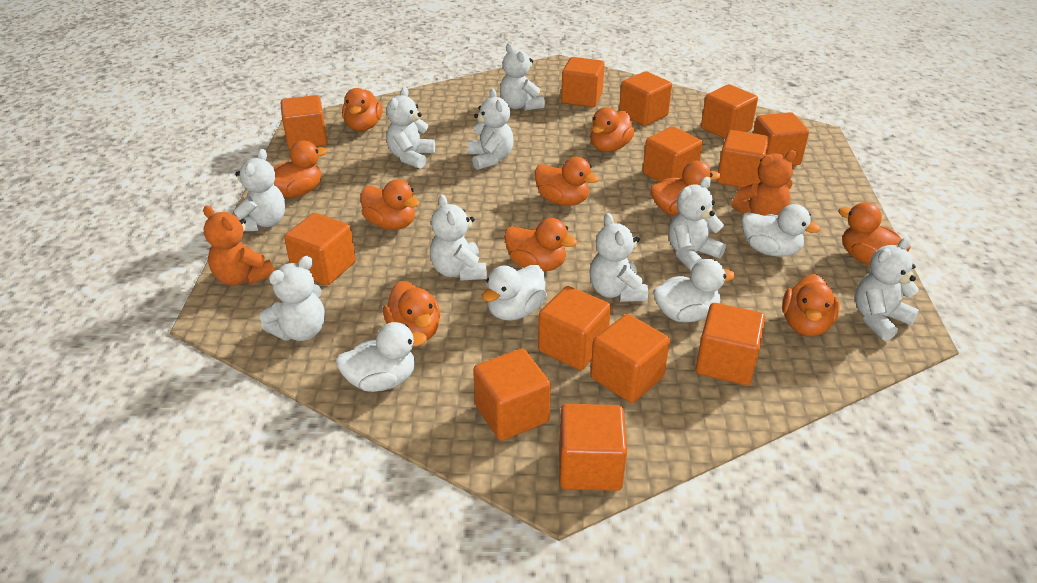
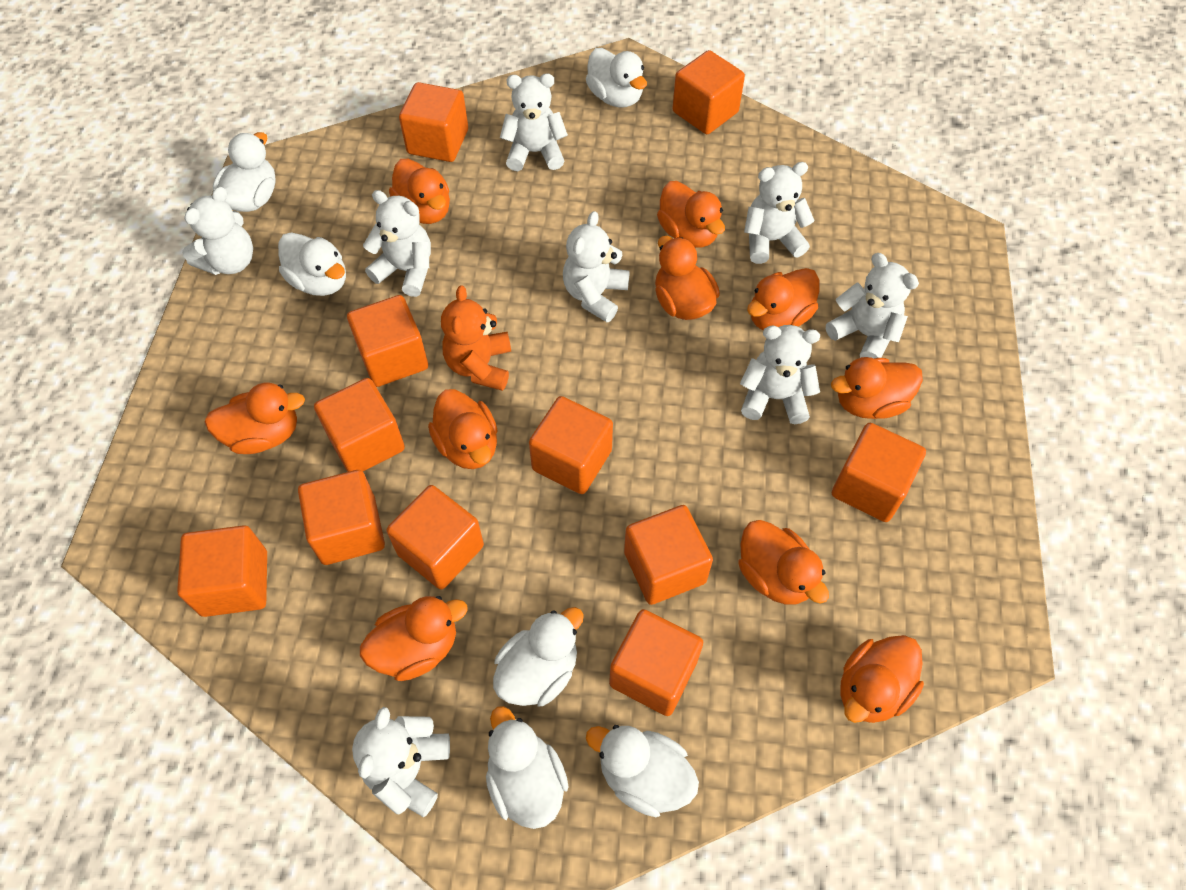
orange cube: 13 -> 11
orange teddy bear: 2 -> 1
white duck: 4 -> 6
white teddy bear: 9 -> 8

